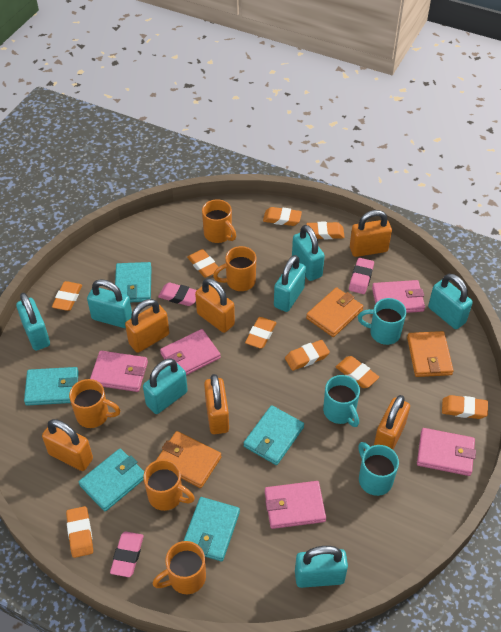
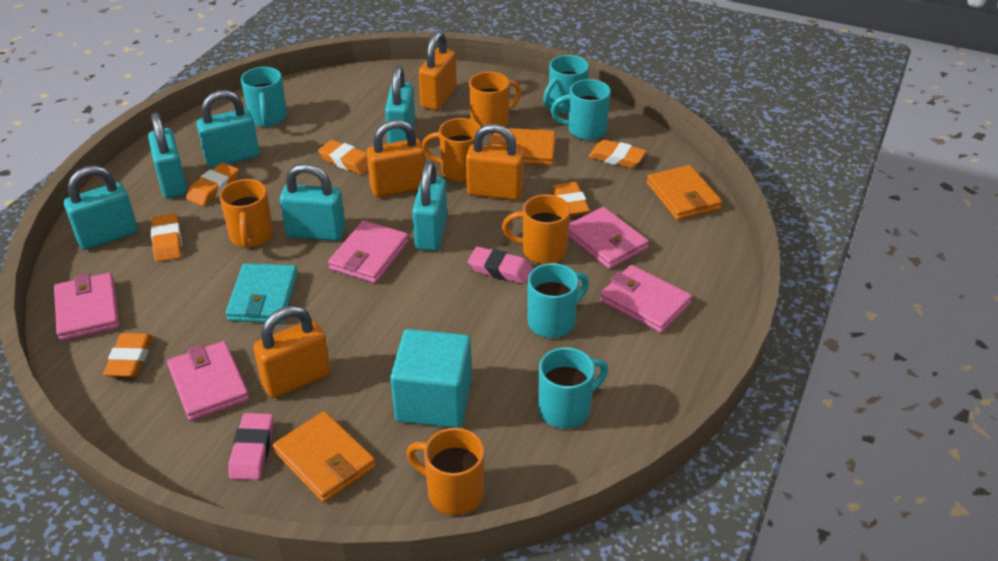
orange eraser: 9 -> 6
orange padlock: 6 -> 4
pink eraser: 3 -> 2
turquoise cube: 0 -> 1
turquoise mug: 3 -> 5
turquoise padlock: 7 -> 6
turquoise wallet: 5 -> 1

